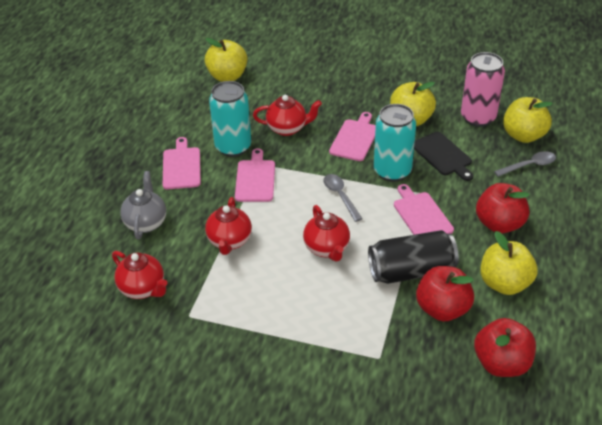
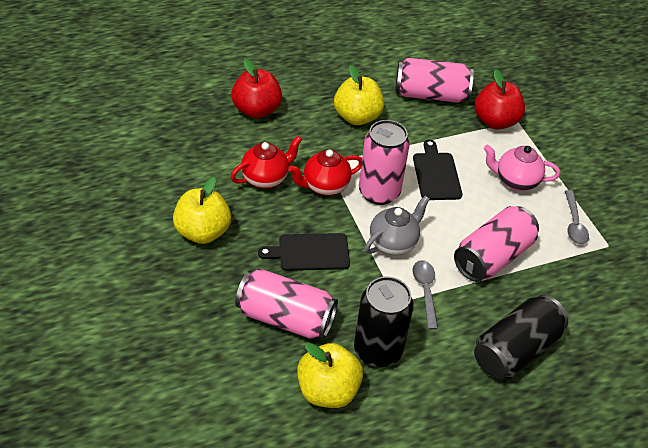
black can: 1 -> 2
black cutting board: 1 -> 2
pink can: 1 -> 4
pink cutting board: 4 -> 0
pink teapot: 0 -> 1
red apple: 3 -> 2
red teapot: 4 -> 2
turquoise can: 2 -> 0
yellow apple: 4 -> 3

